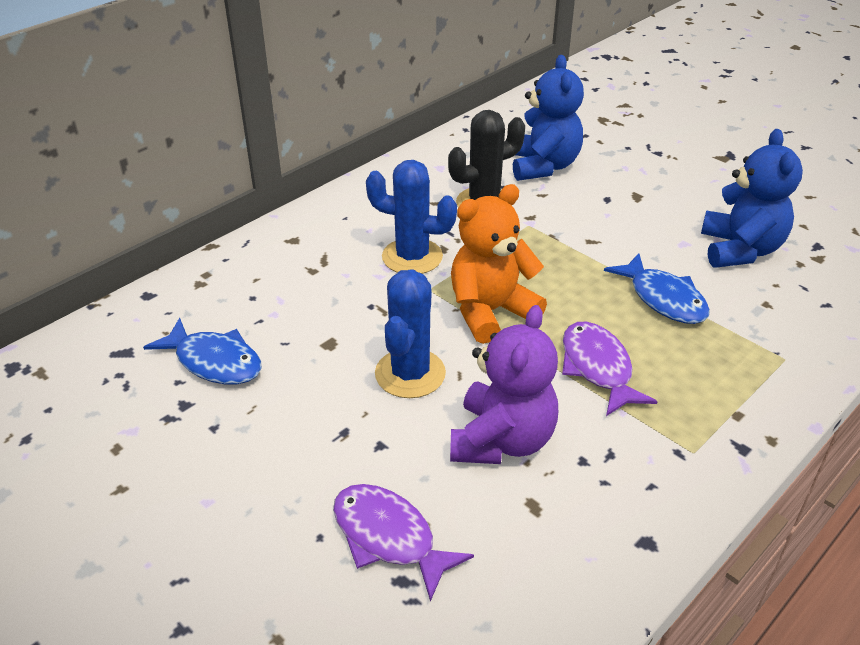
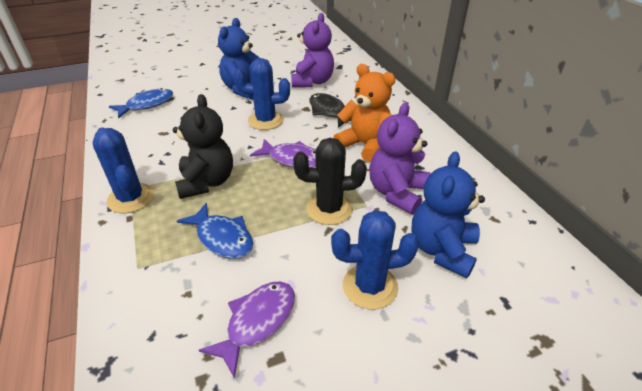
black fish: 0 -> 1
black teddy bear: 0 -> 1
blue cactus: 2 -> 3
purple teddy bear: 1 -> 2

